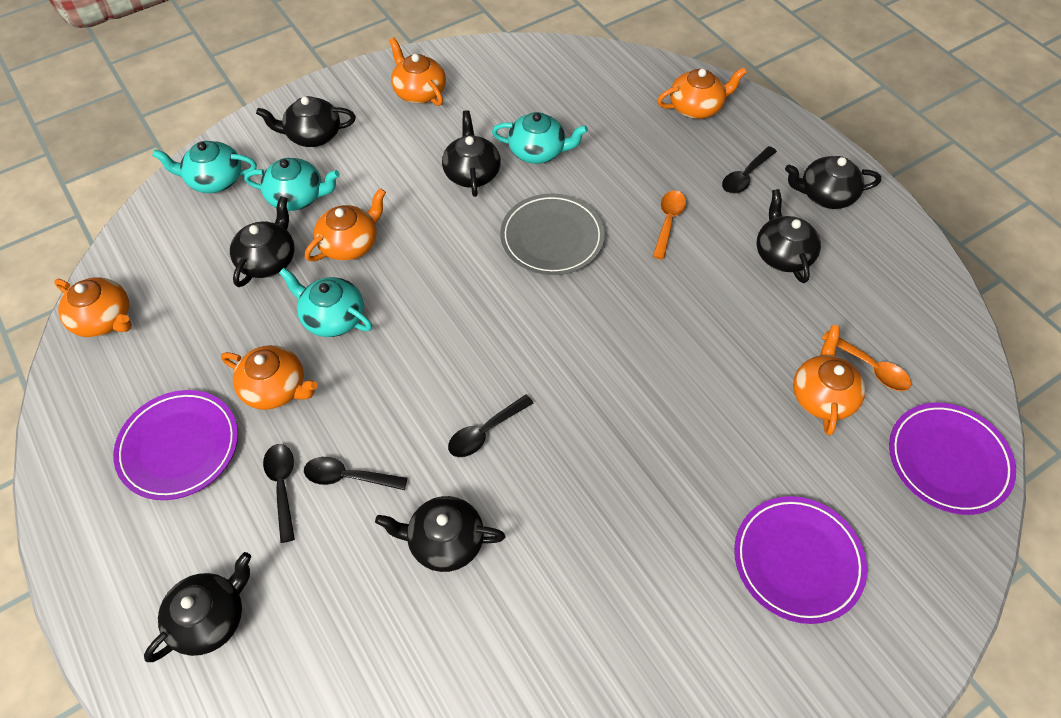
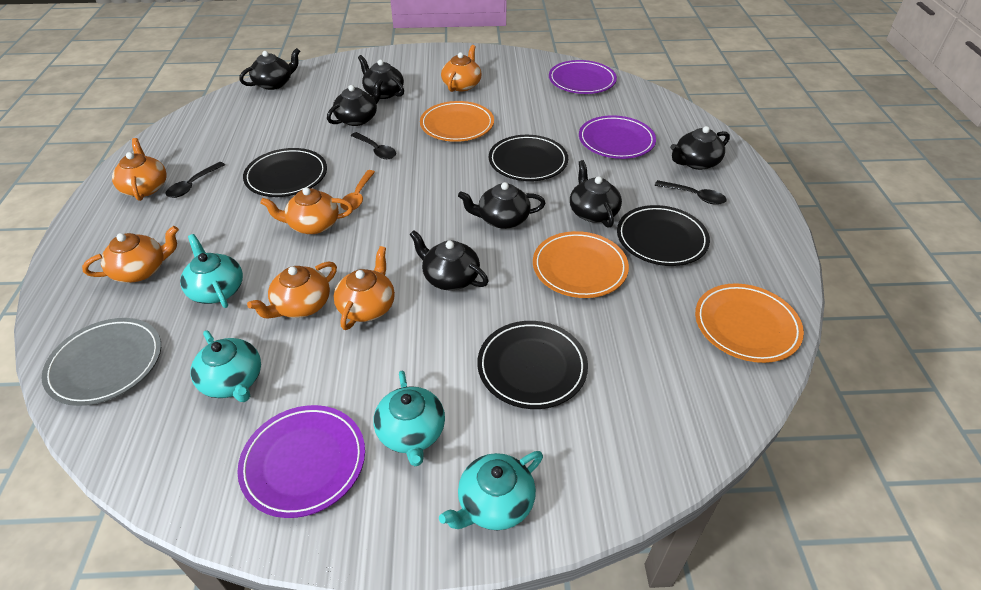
black plate: 0 -> 4
black spoon: 4 -> 3
orange plate: 0 -> 3
orange spoon: 2 -> 1

